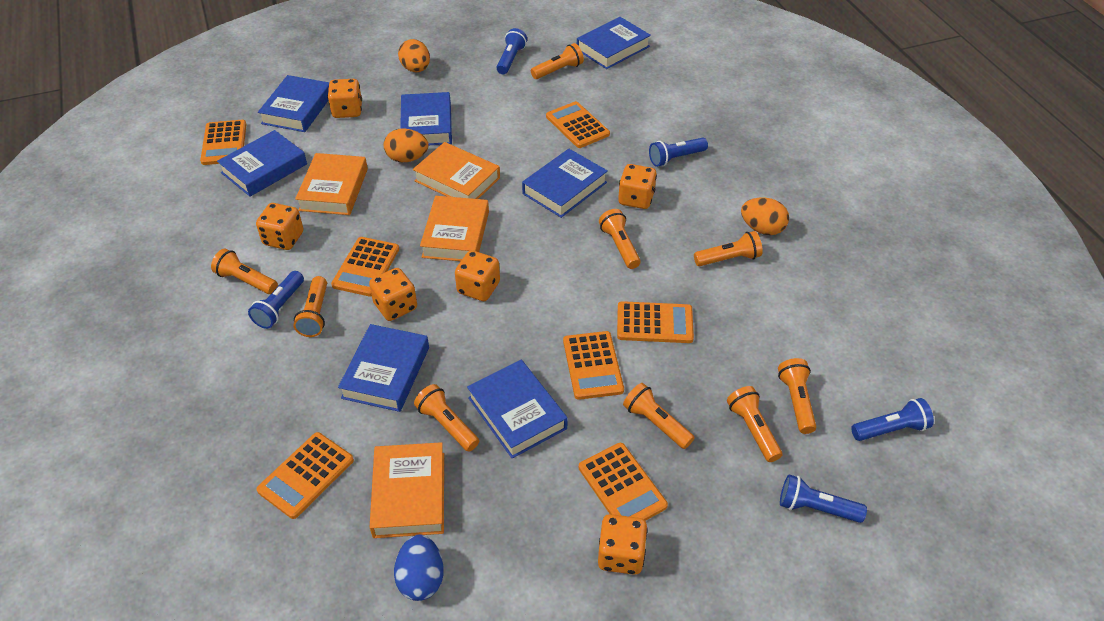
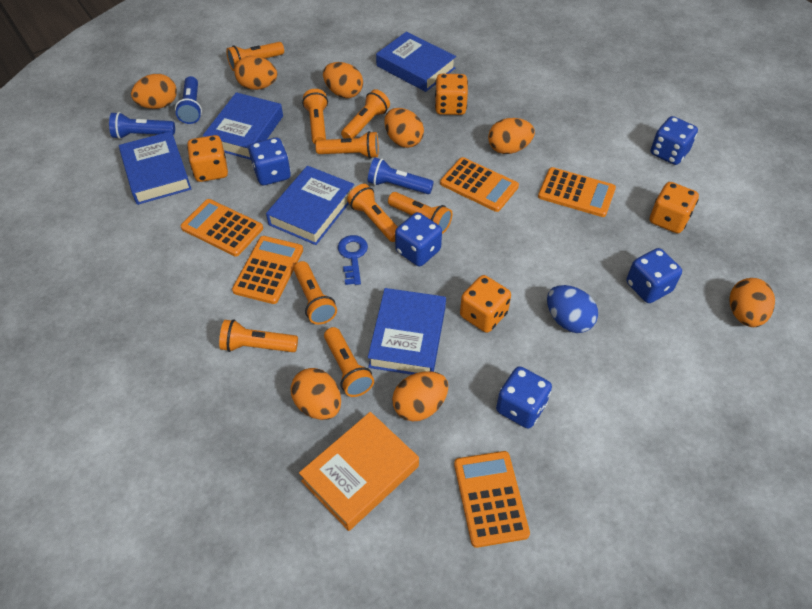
blue book: 7 -> 5
blue dice: 0 -> 5
blue flashlight: 5 -> 3
blue key: 0 -> 1
orange book: 4 -> 1
orange calculator: 7 -> 5
orange dice: 6 -> 4
orange egg: 3 -> 8

